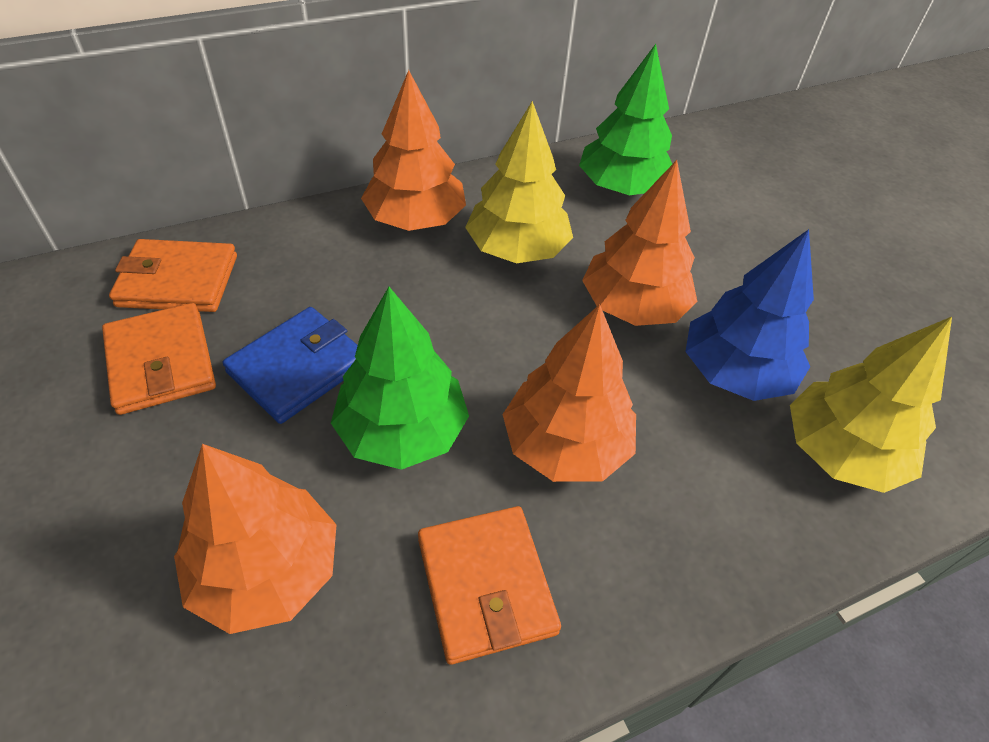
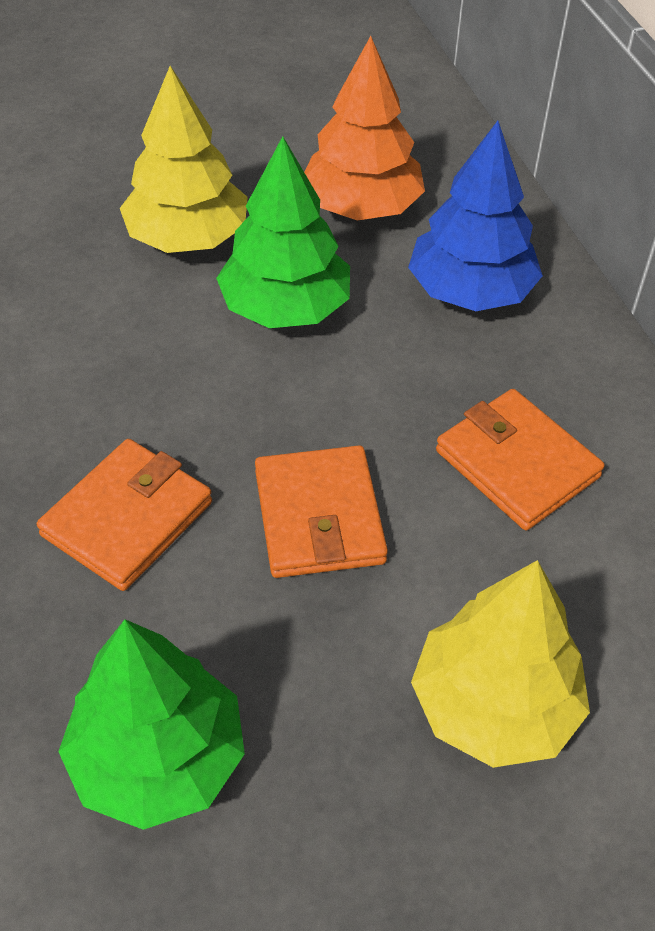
blue wallet: 1 -> 0
orange tree: 4 -> 1

